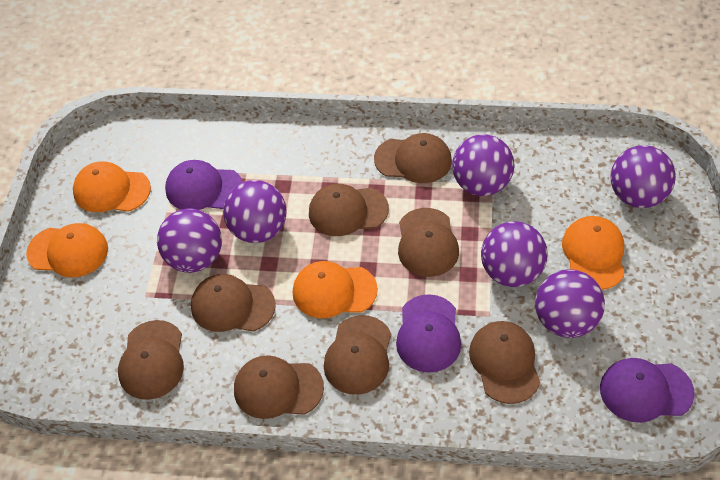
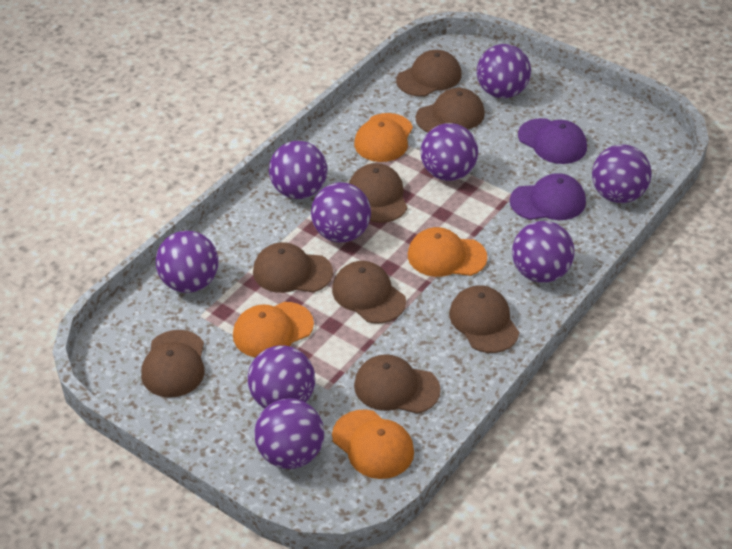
purple ball: 6 -> 9
purple cap: 3 -> 2

